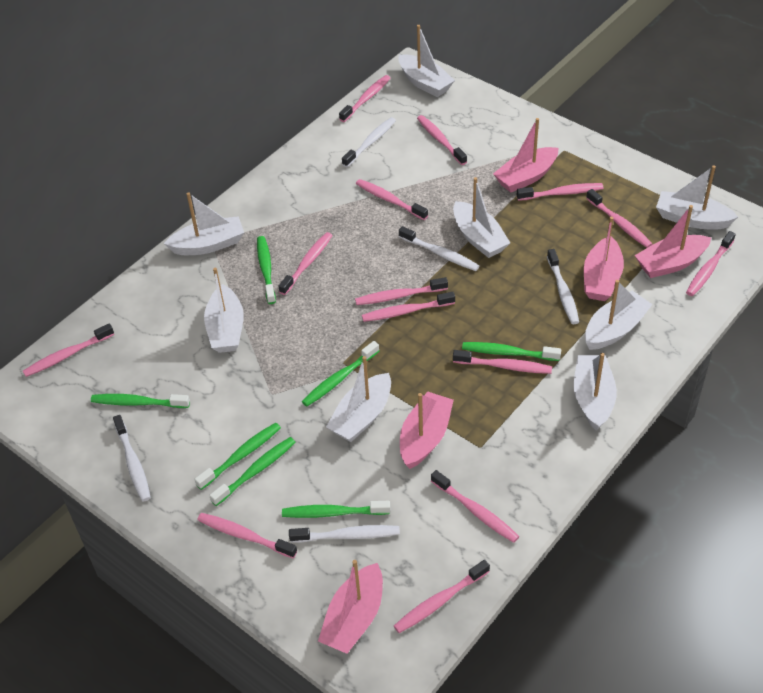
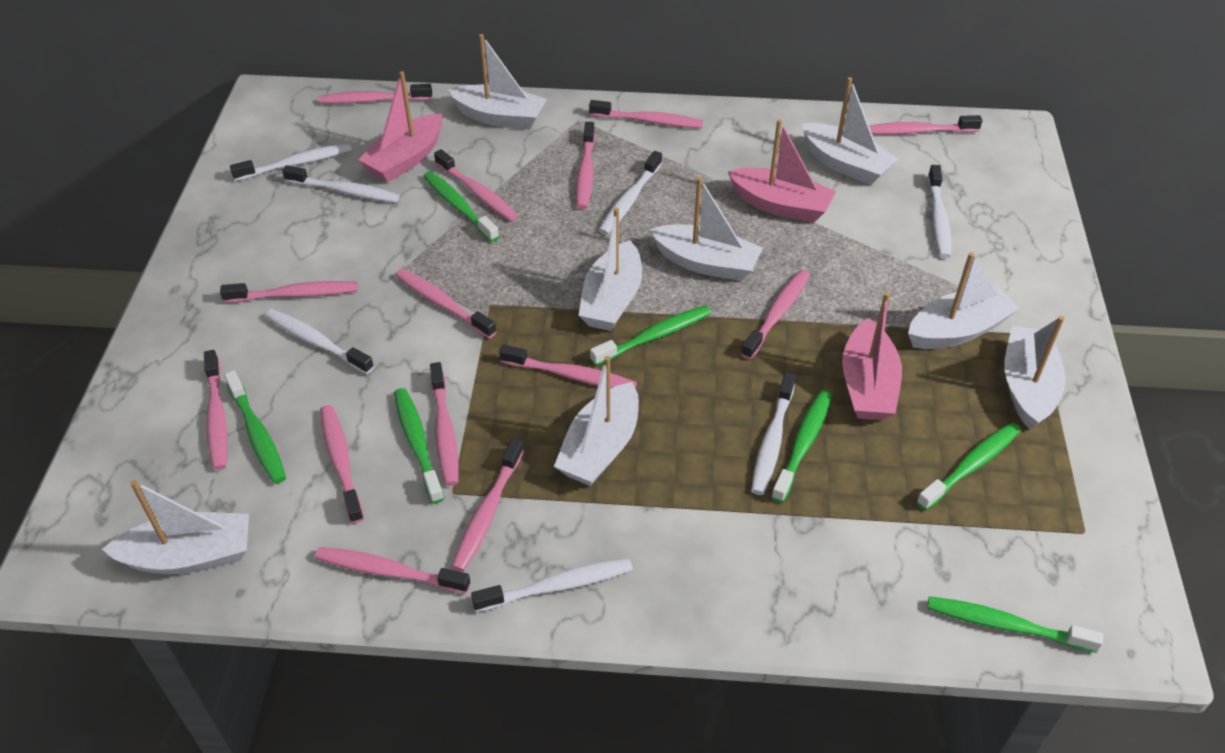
pink boat: 5 -> 3
white toothbrush: 5 -> 7

